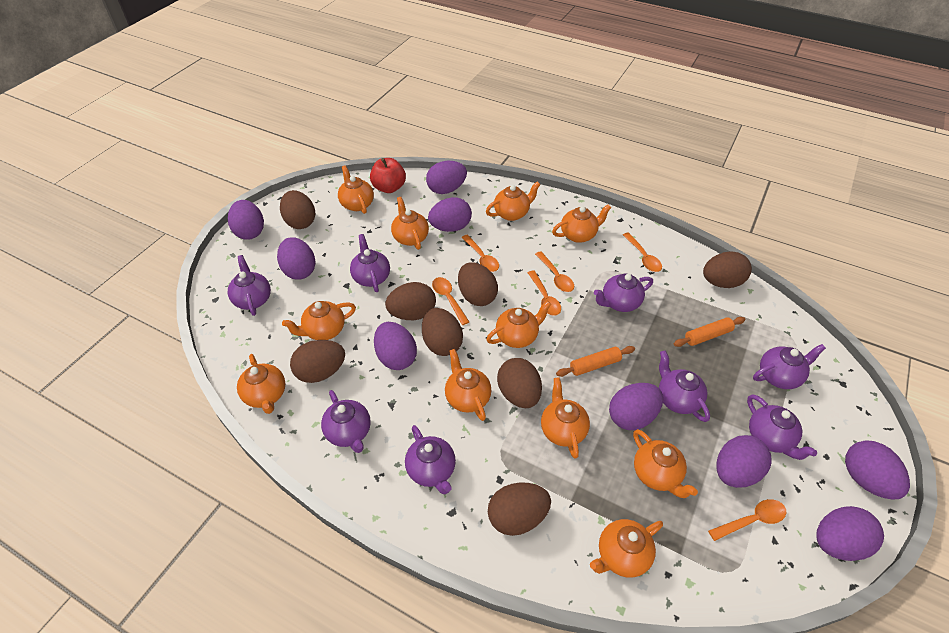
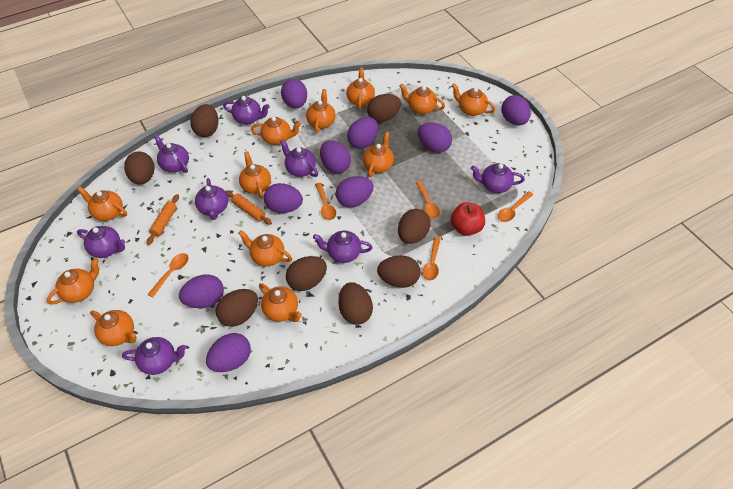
orange spoon: 6 -> 5
orange teapot: 11 -> 12

